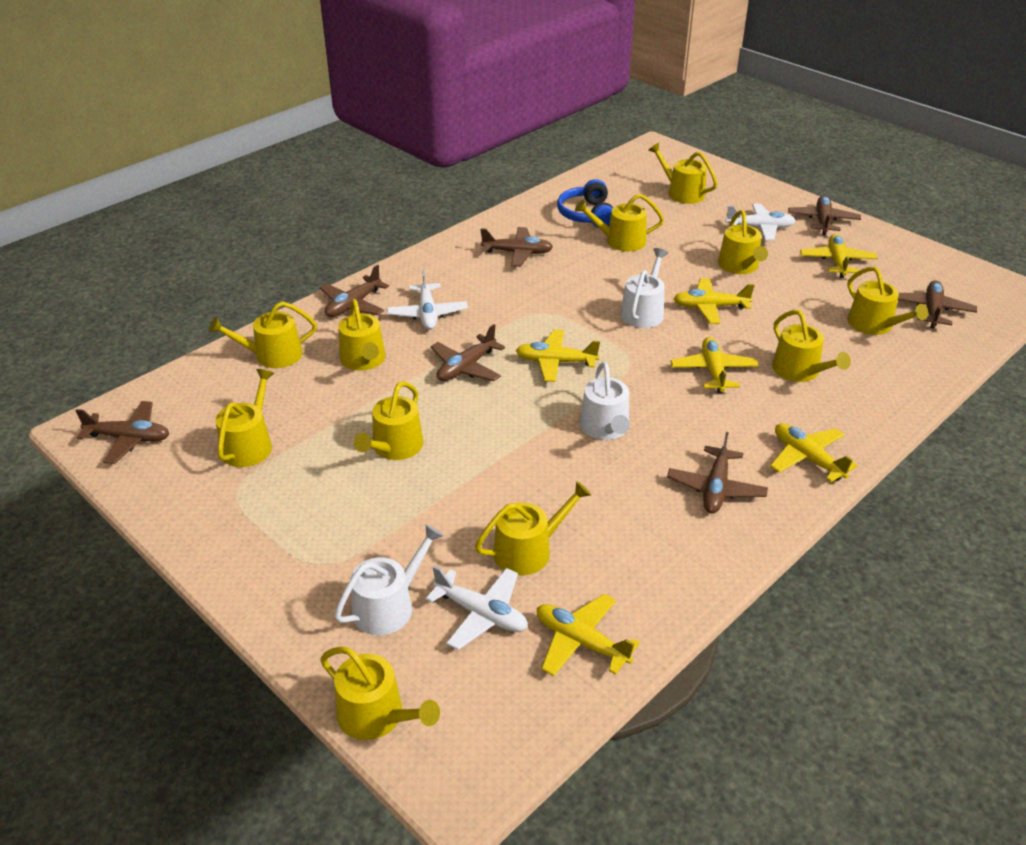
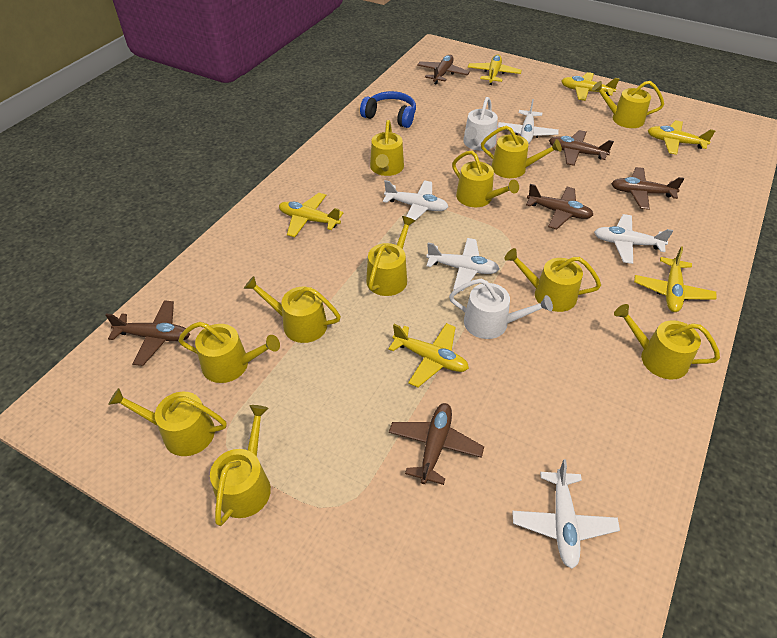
brown plane: 7 -> 6
white plane: 3 -> 5
white watering can: 3 -> 2

